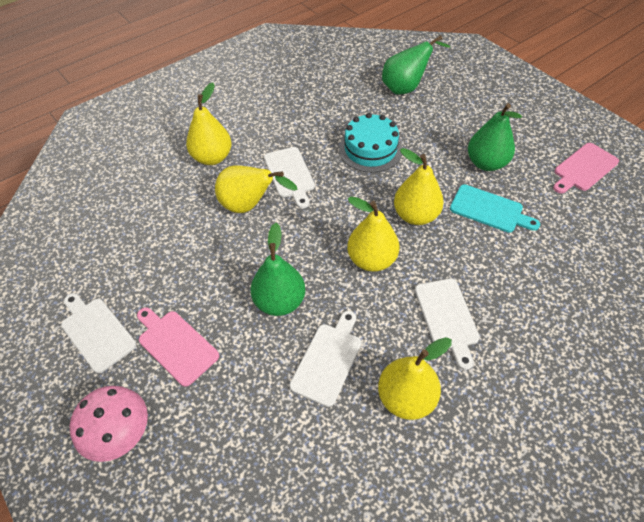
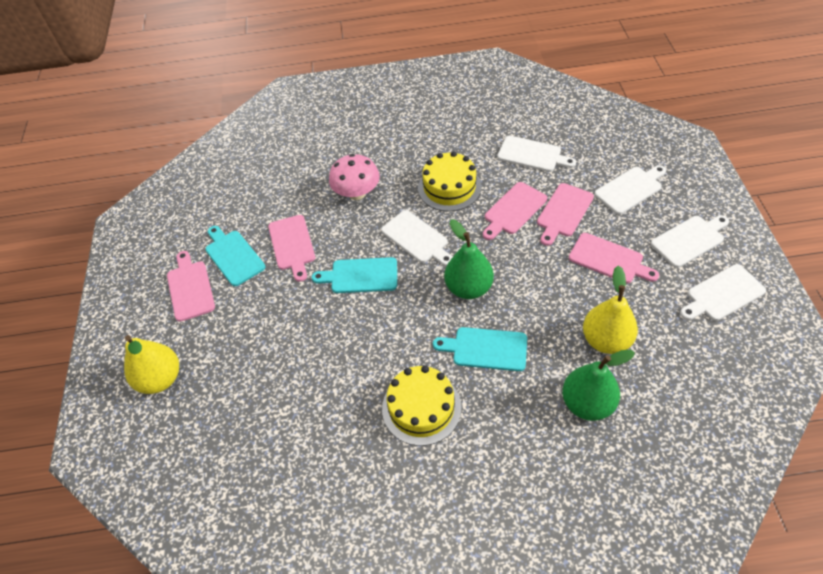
green pear: 3 -> 2
pink cutting board: 2 -> 5
turquoise cake: 1 -> 0
turquoise cutting board: 1 -> 3
white cutting board: 4 -> 5
yellow cake: 0 -> 2
yellow pear: 5 -> 2

